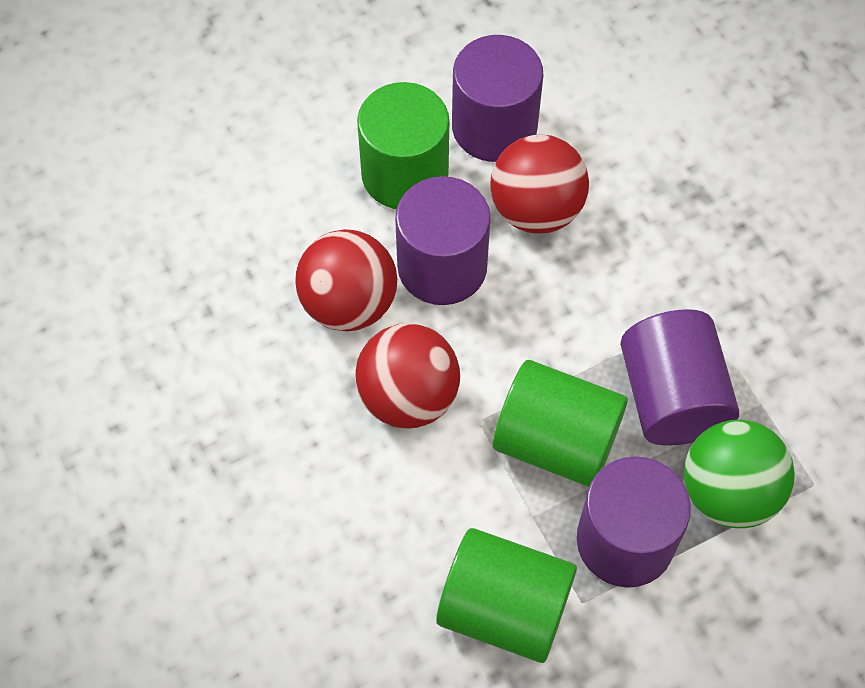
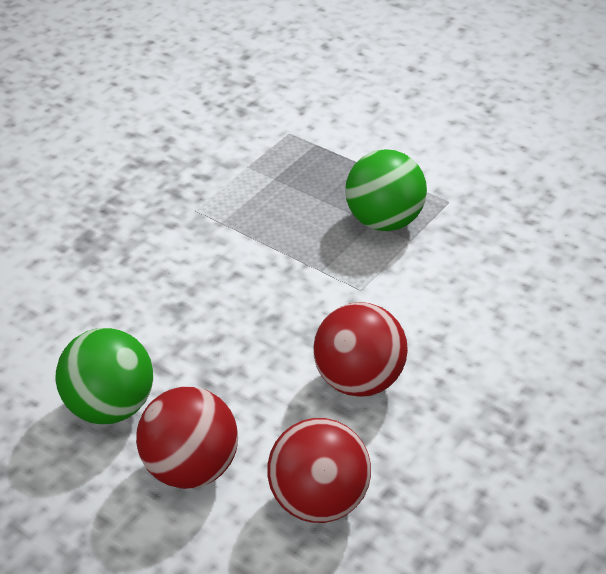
green ball: 1 -> 2
green cylinder: 3 -> 0
purple cylinder: 4 -> 0

